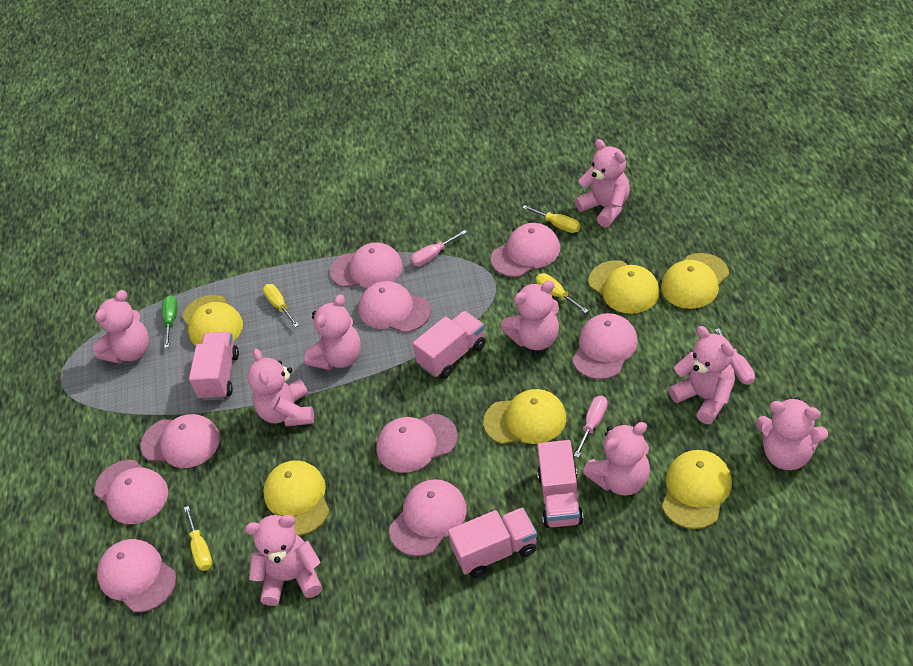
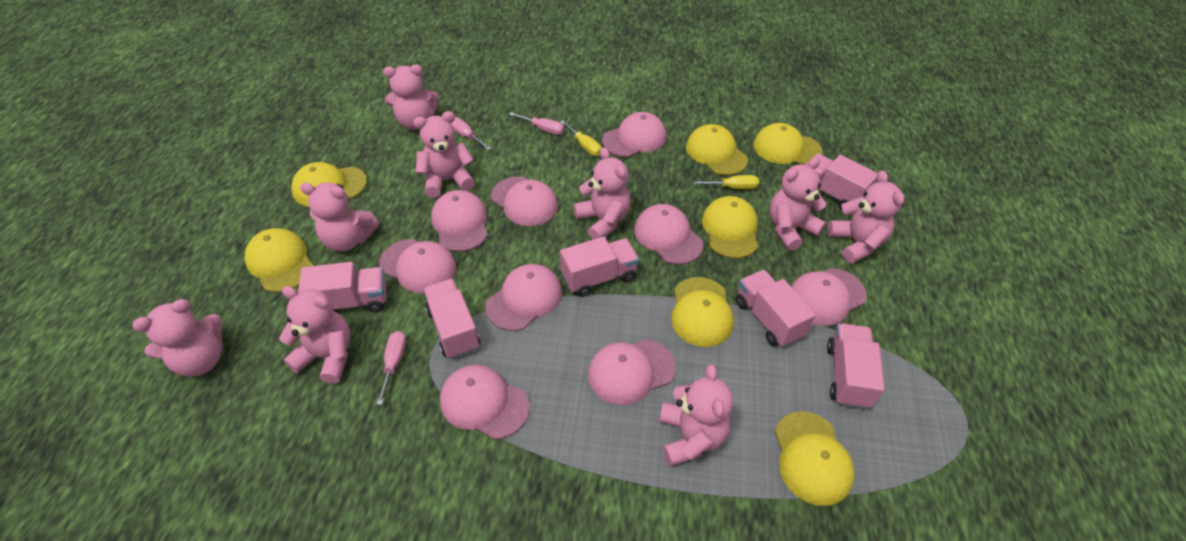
green screwdriver: 1 -> 0
pink truck: 4 -> 6
yellow cap: 6 -> 7
yellow screwdriver: 4 -> 2

